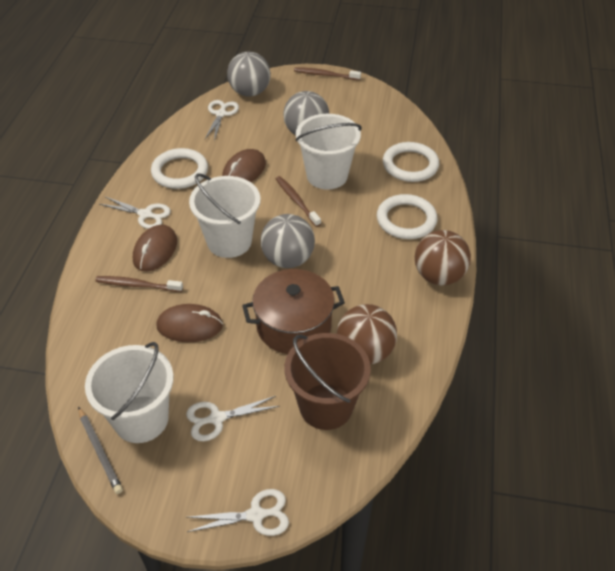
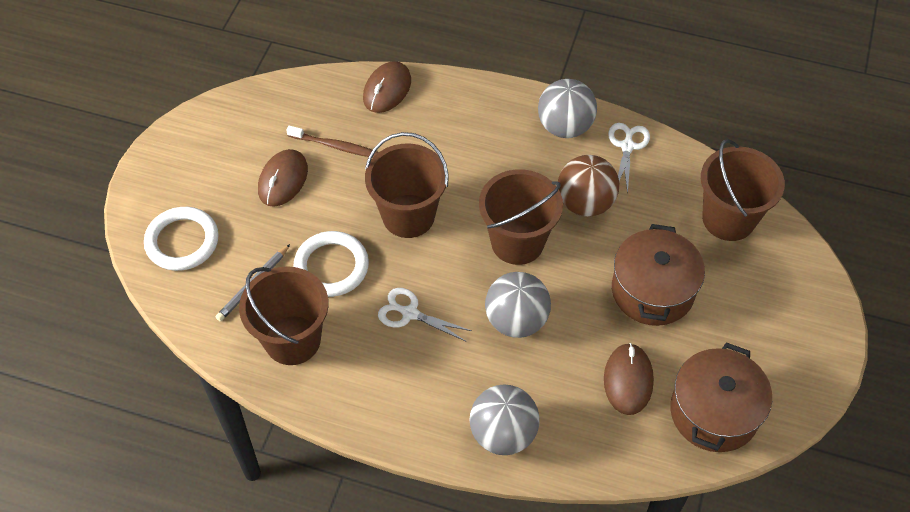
brown ball: 2 -> 1
brown bucket: 1 -> 4
brown pot: 1 -> 2
brown toothbrush: 3 -> 1
white bucket: 3 -> 0
white ring: 3 -> 2
white scissors: 4 -> 2

